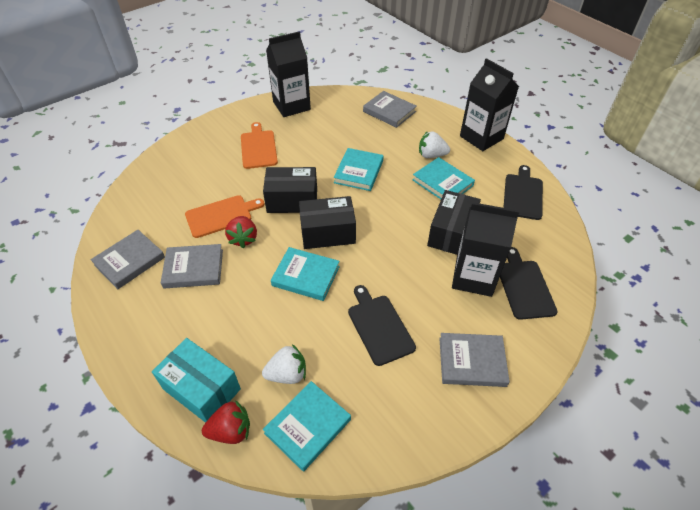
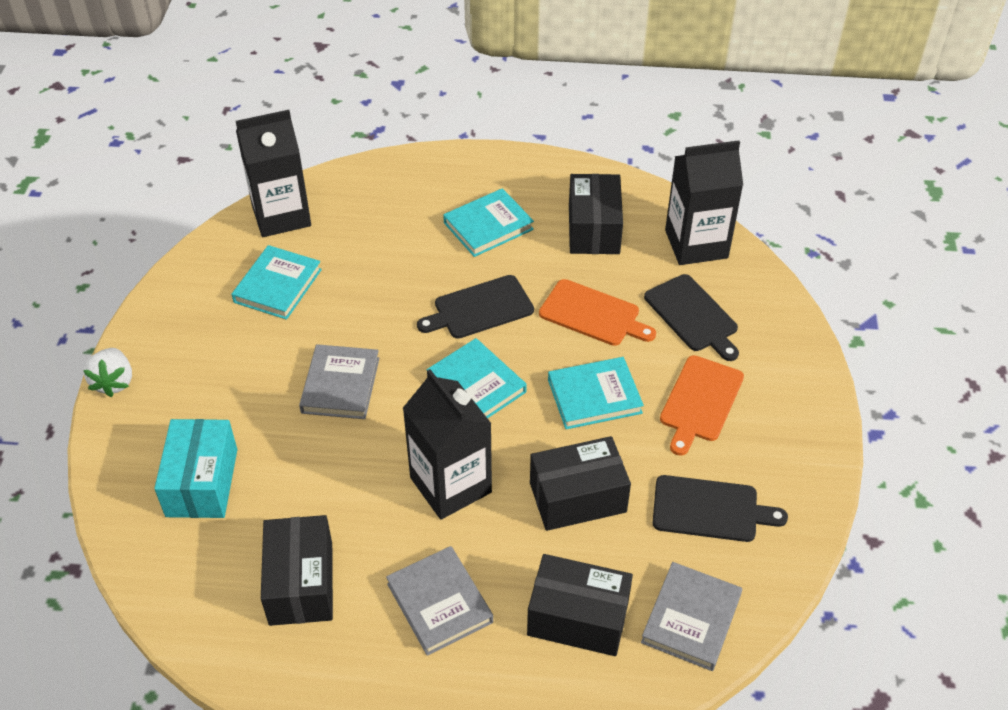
black box: 3 -> 4
grey book: 4 -> 3
red strawberry: 2 -> 0
white strawberry: 2 -> 1

